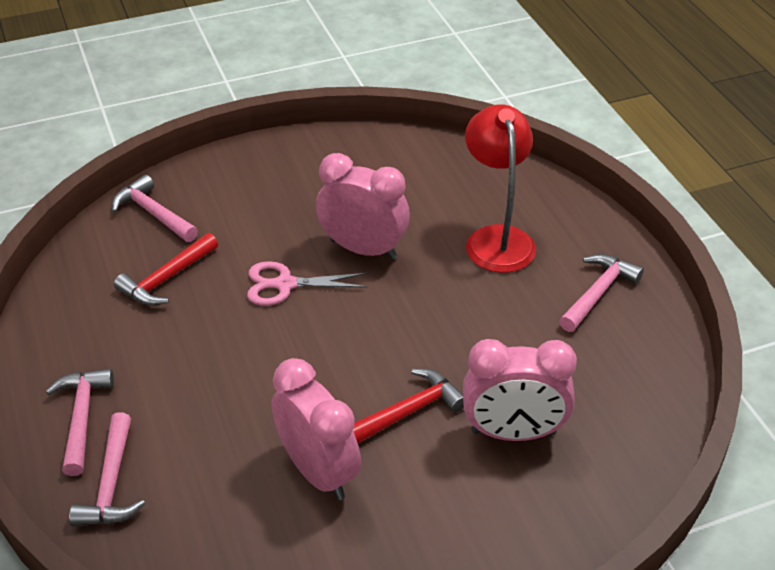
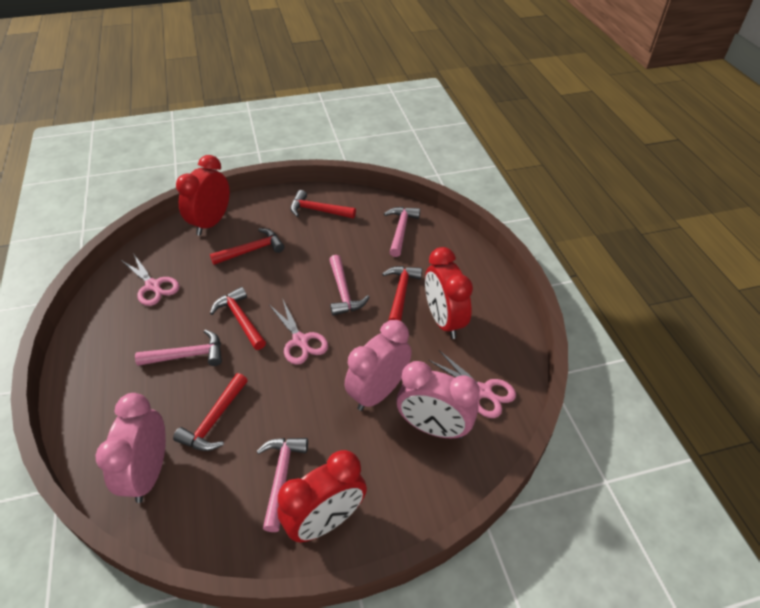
pink scissors: 1 -> 3
red clock: 0 -> 3
red hammer: 2 -> 5
red lamp: 1 -> 0

